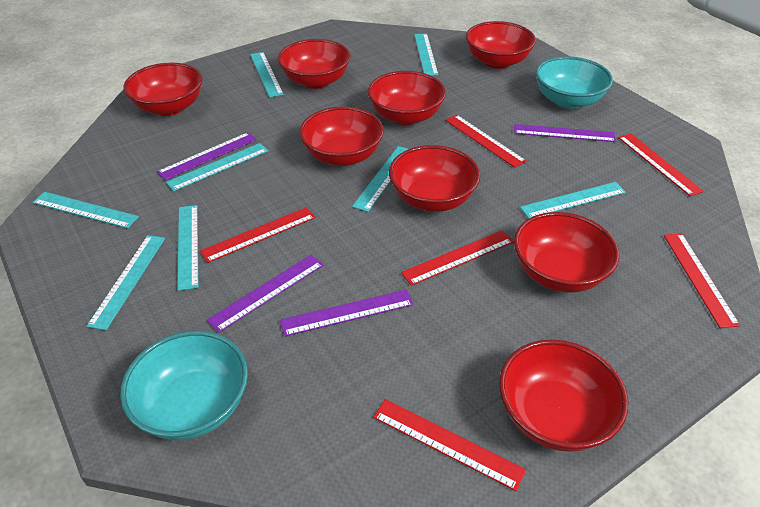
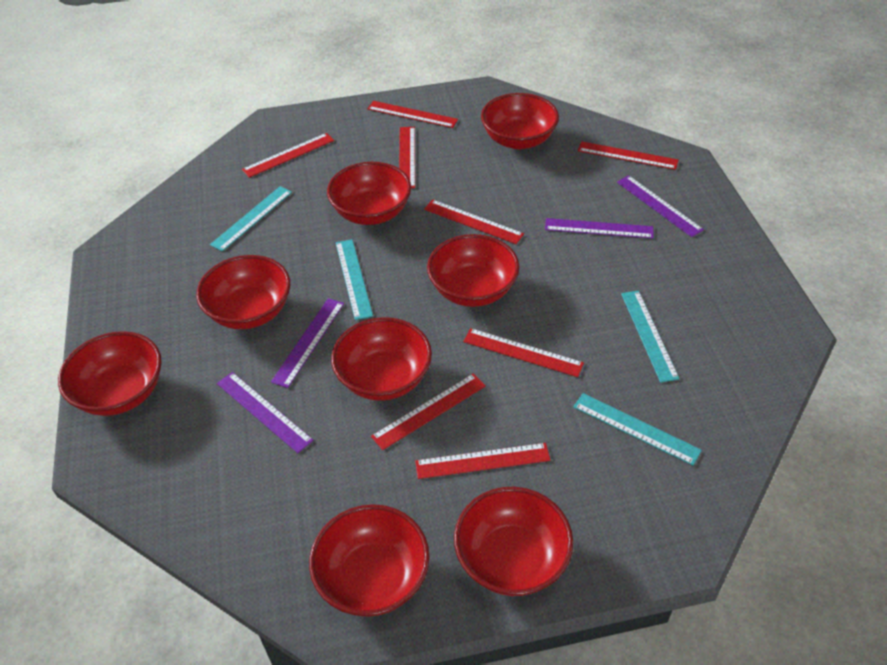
red ruler: 6 -> 8
turquoise bowl: 2 -> 0
turquoise ruler: 8 -> 4

